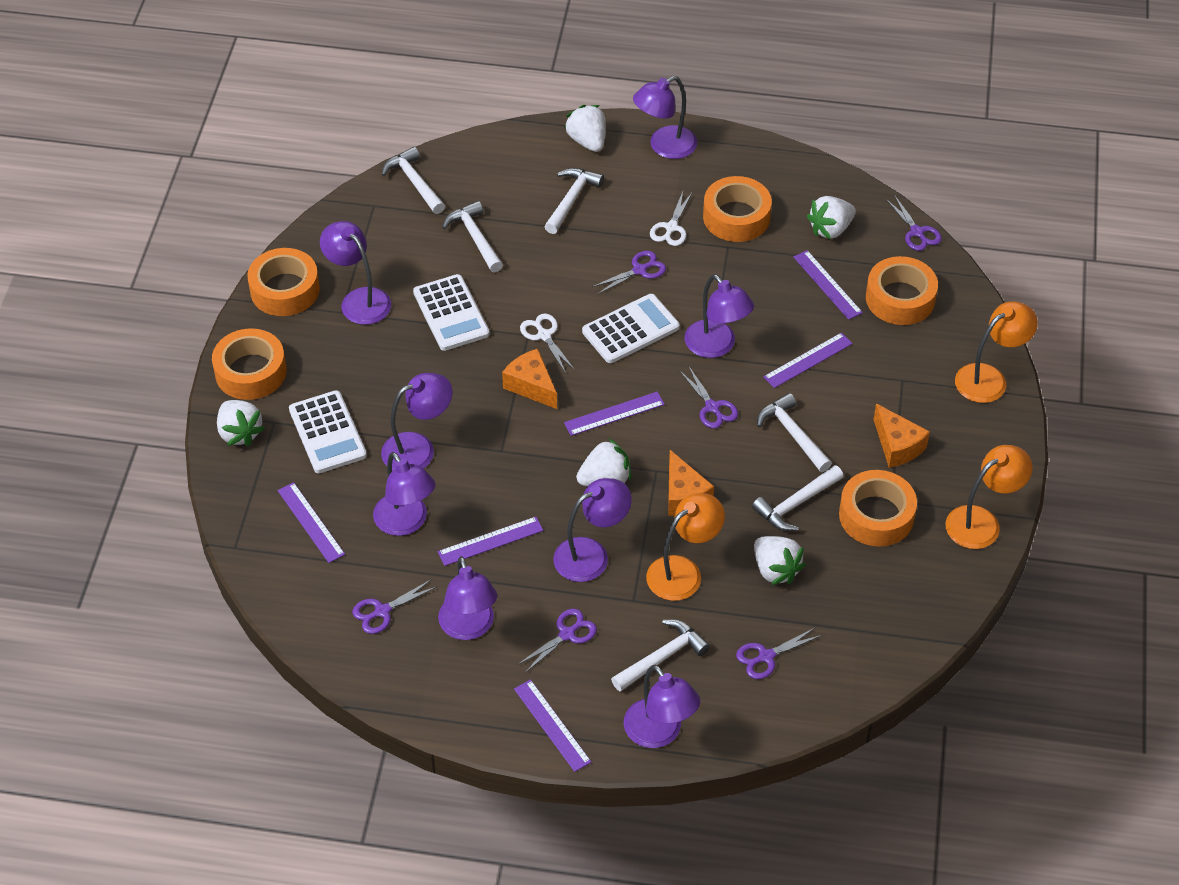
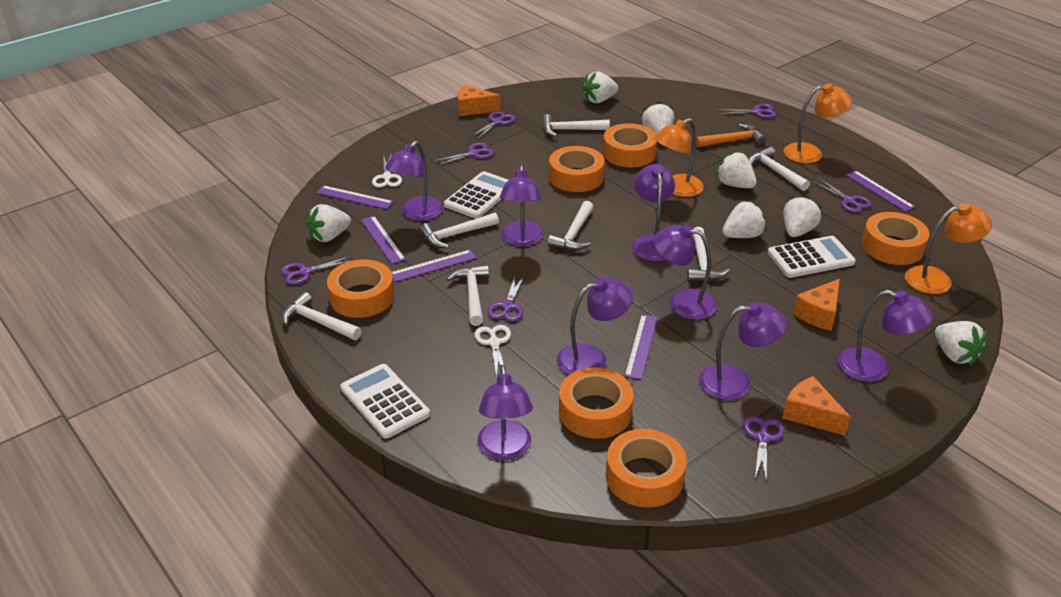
orange hammer: 0 -> 1
orange tape: 5 -> 6
purple ruler: 6 -> 5
purple scissors: 6 -> 7
white hammer: 6 -> 7
white strawberry: 5 -> 7

